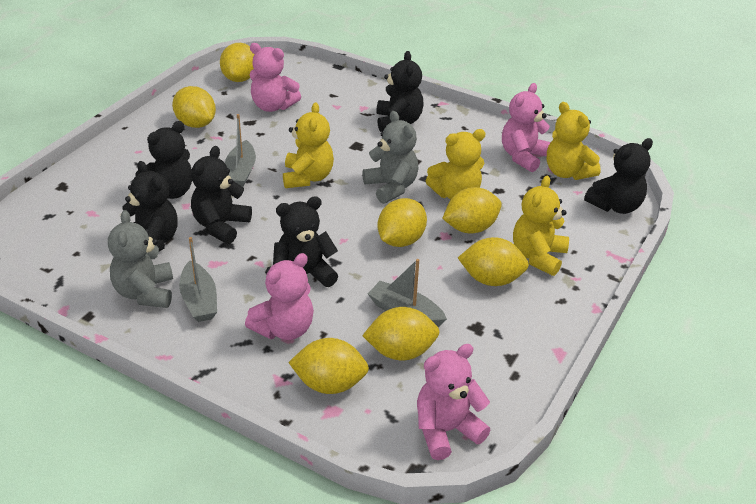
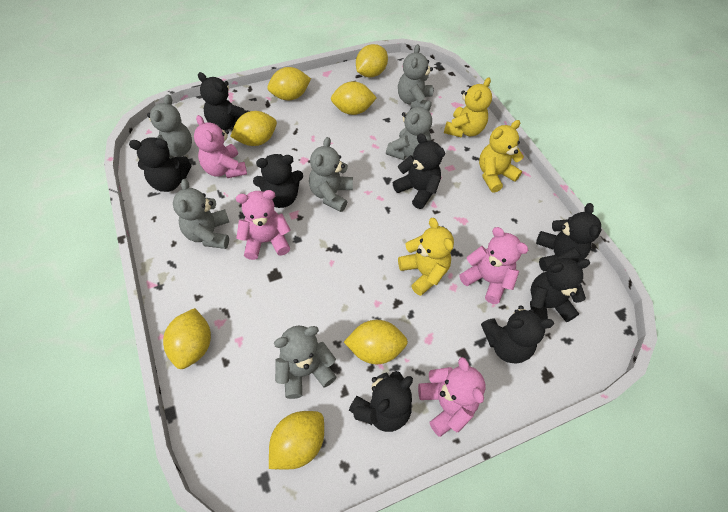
black teddy bear: 6 -> 8
grey boat: 3 -> 0
grey teddy bear: 2 -> 6
yellow teddy bear: 4 -> 3

